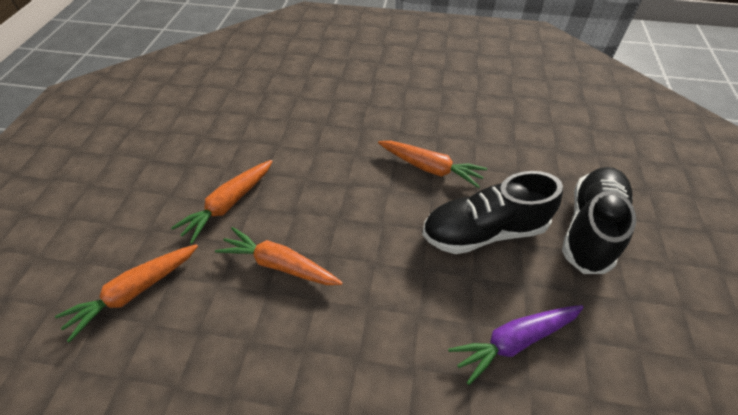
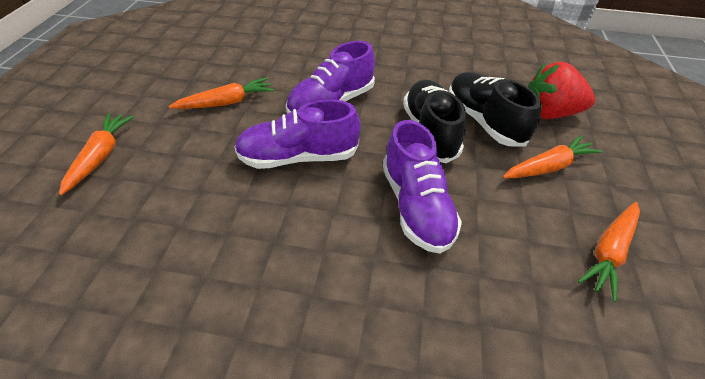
purple carrot: 1 -> 0
purple shoe: 0 -> 3
red strawberry: 0 -> 1

